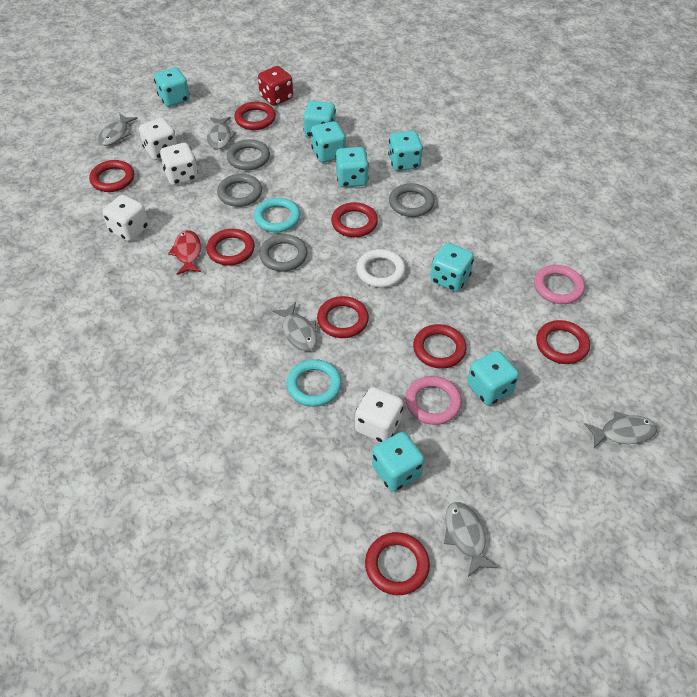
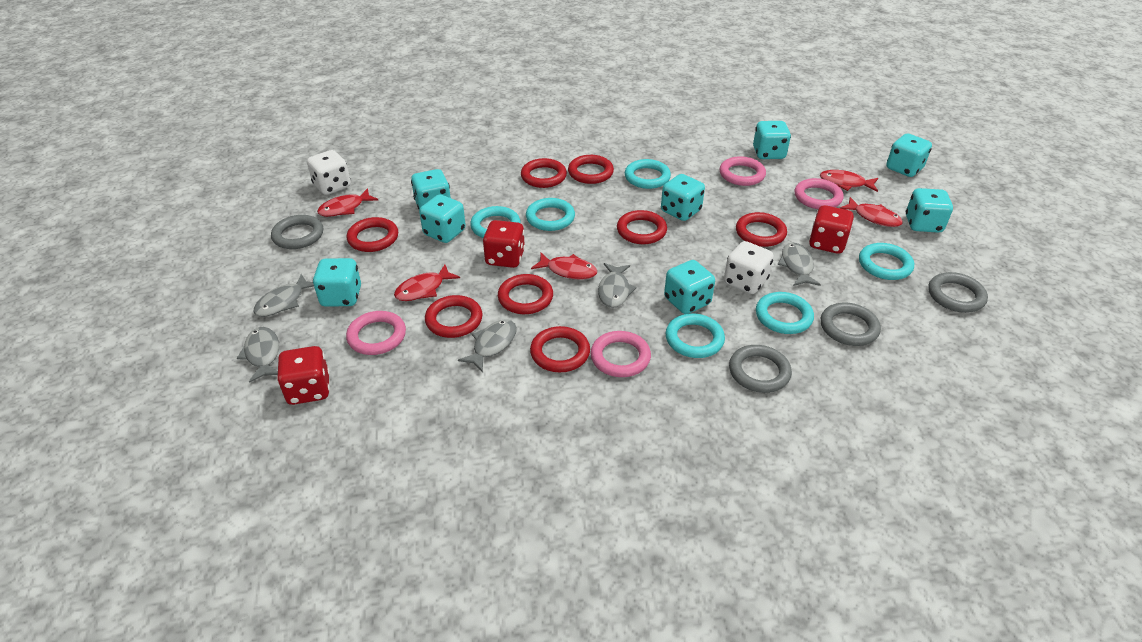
pink ring: 2 -> 4
red dice: 1 -> 3
red fish: 1 -> 5
turquoise ring: 2 -> 6
white dice: 4 -> 2
white ring: 1 -> 0

